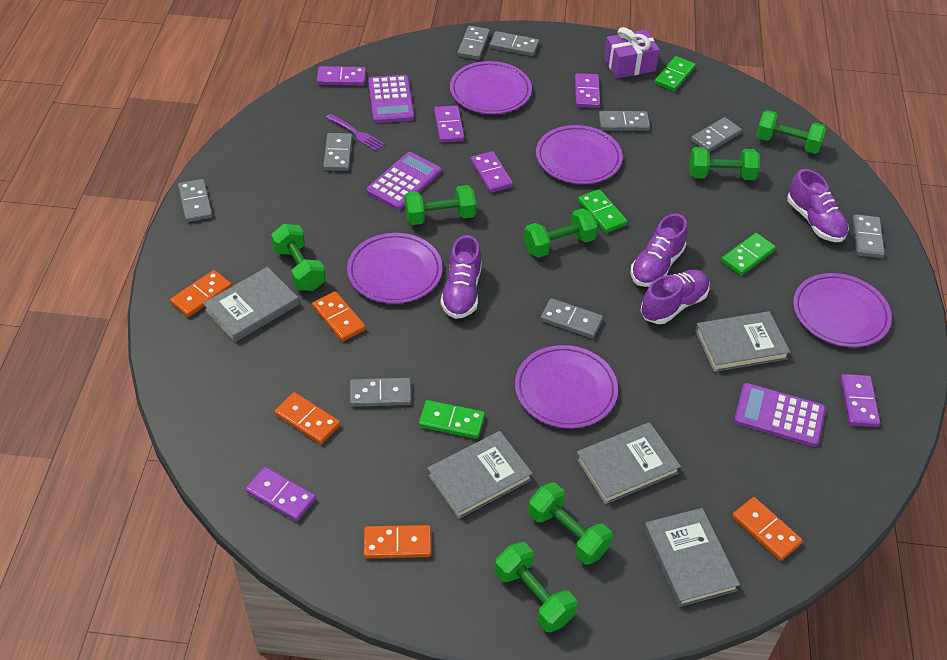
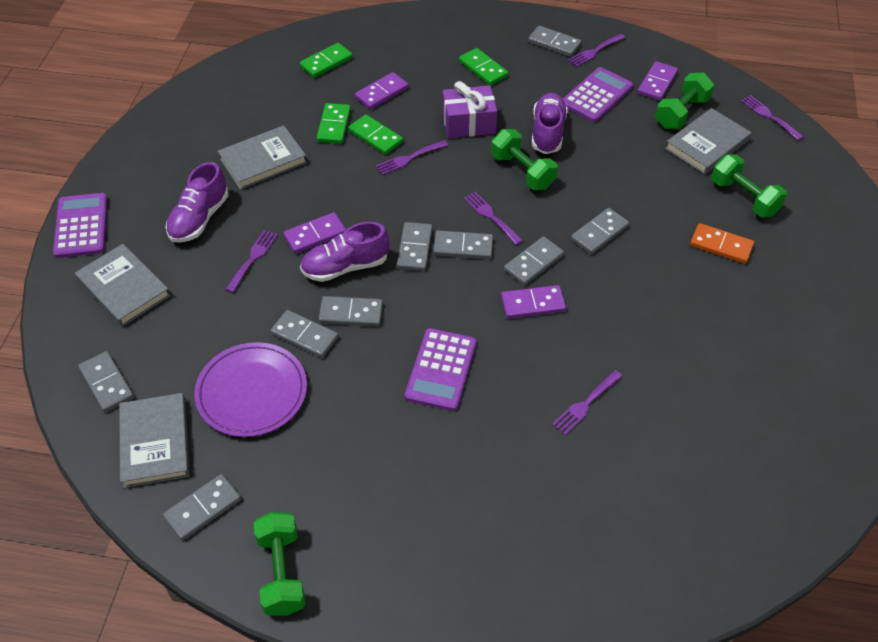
green dumbbell: 7 -> 4
grey book: 5 -> 4
orange domino: 5 -> 1
purple domino: 6 -> 4
purple fork: 1 -> 6
purple plate: 5 -> 1
purple shoe: 4 -> 3

